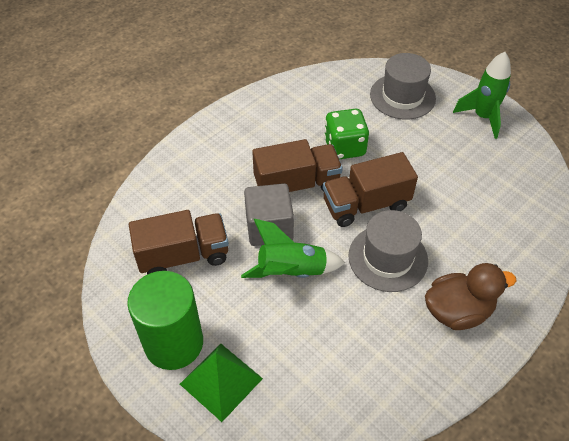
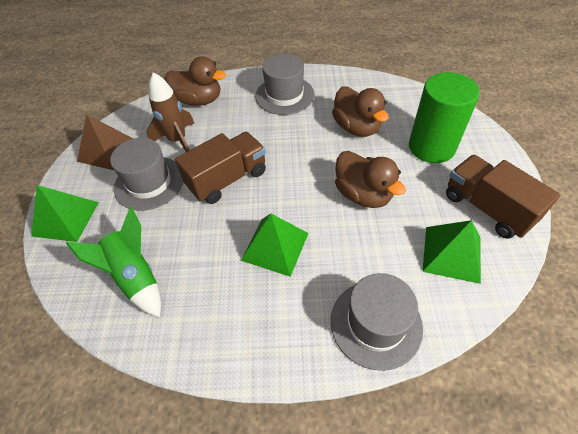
brown duck: 1 -> 3
brown pyramid: 0 -> 1
brown rocket: 0 -> 1
brown truck: 3 -> 2
green dice: 1 -> 0
green pyramid: 1 -> 3
green rocket: 2 -> 1
grey cube: 1 -> 0
grey hat: 2 -> 3

